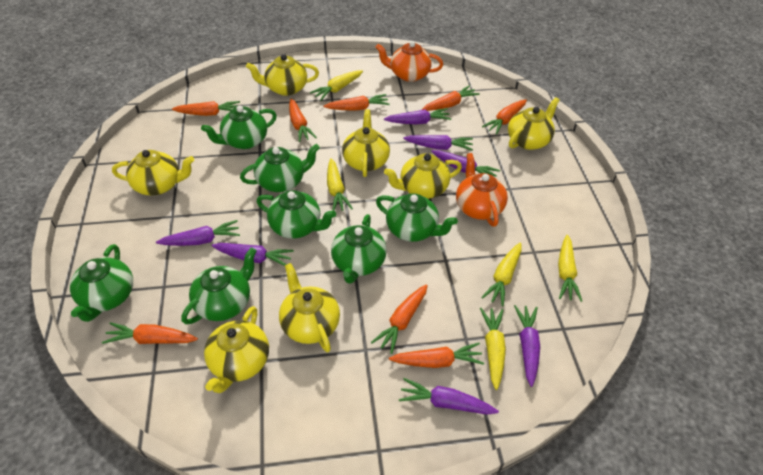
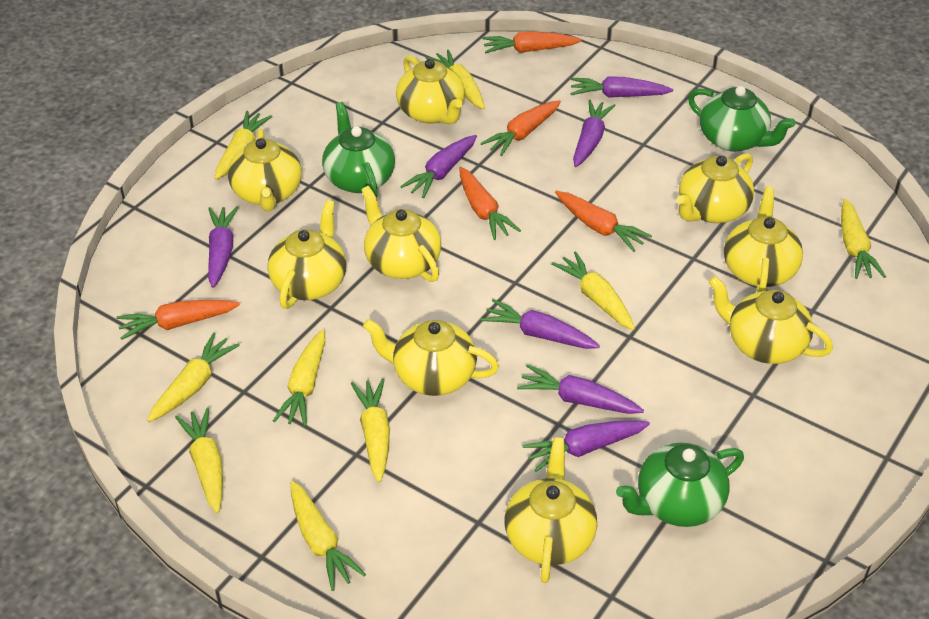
green teapot: 7 -> 3
orange carrot: 8 -> 5
orange teapot: 2 -> 0
yellow carrot: 5 -> 9
yellow teapot: 7 -> 9

